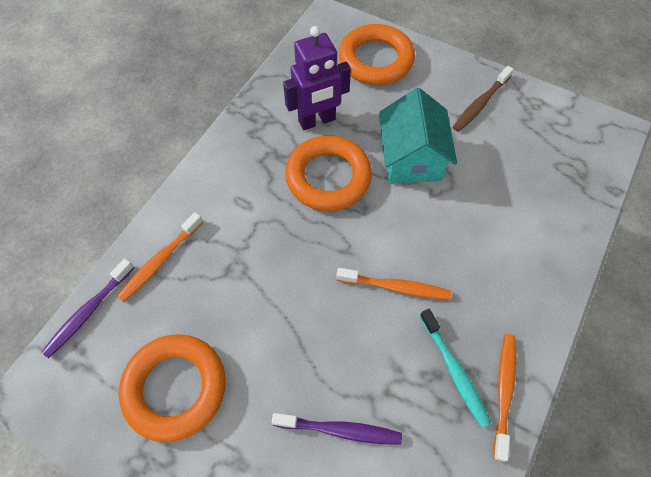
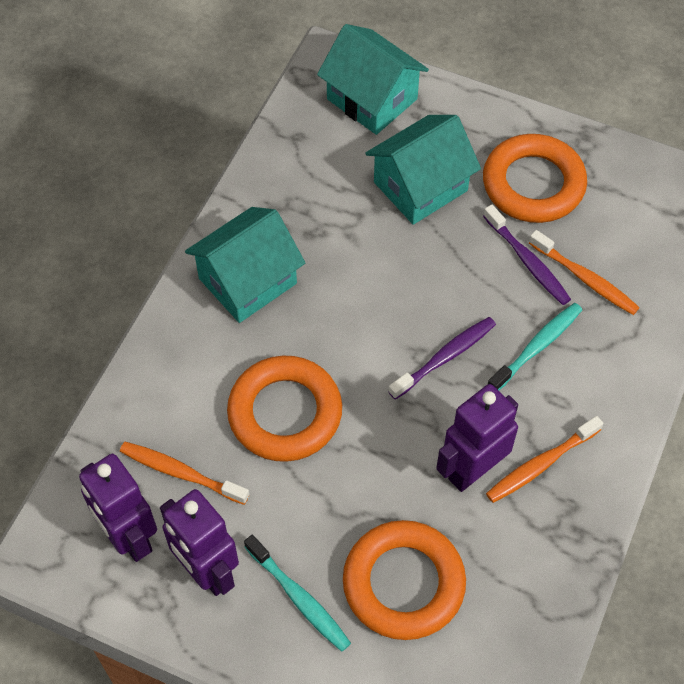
brown toothbrush: 1 -> 0
purple robot: 1 -> 3
turquoise house: 1 -> 3
turquoise toothbrush: 1 -> 2

